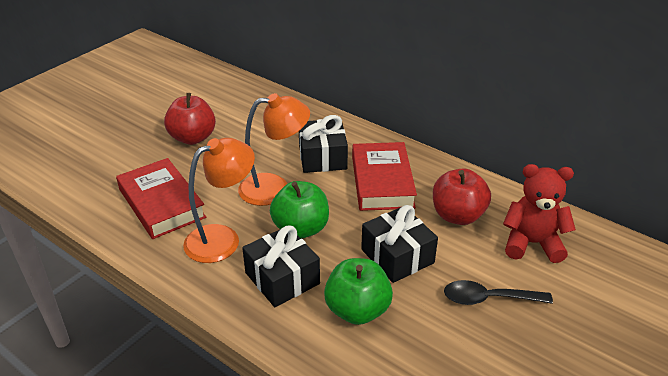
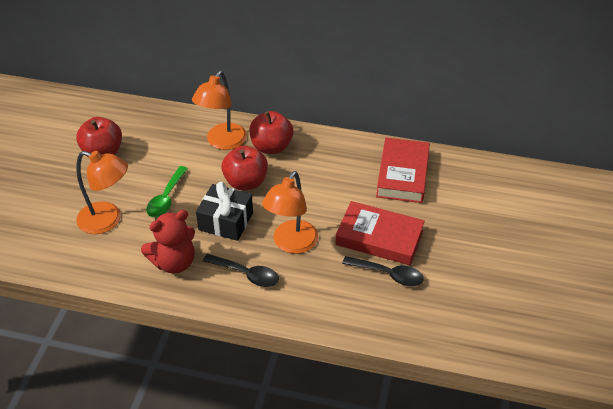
black gift: 3 -> 1
black spoon: 1 -> 2
green apple: 2 -> 0
green spoon: 0 -> 1
orange lamp: 2 -> 3
red apple: 2 -> 3

